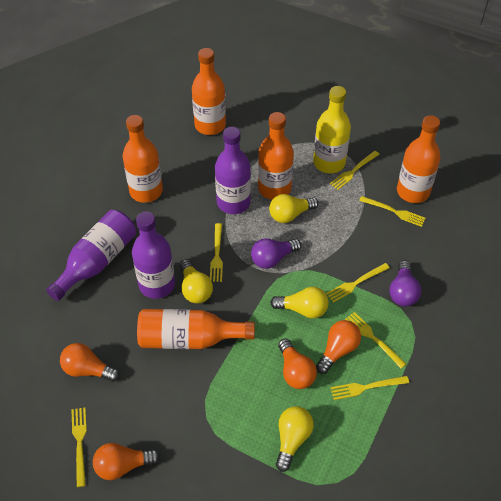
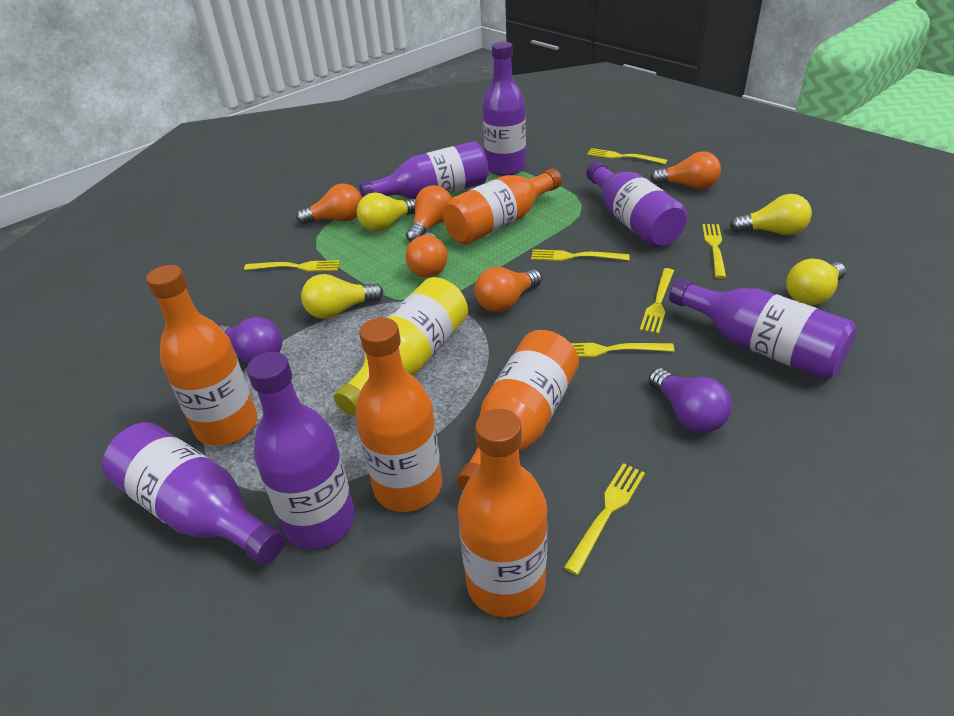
orange light bulb: 4 -> 5
purple bottle: 3 -> 6

